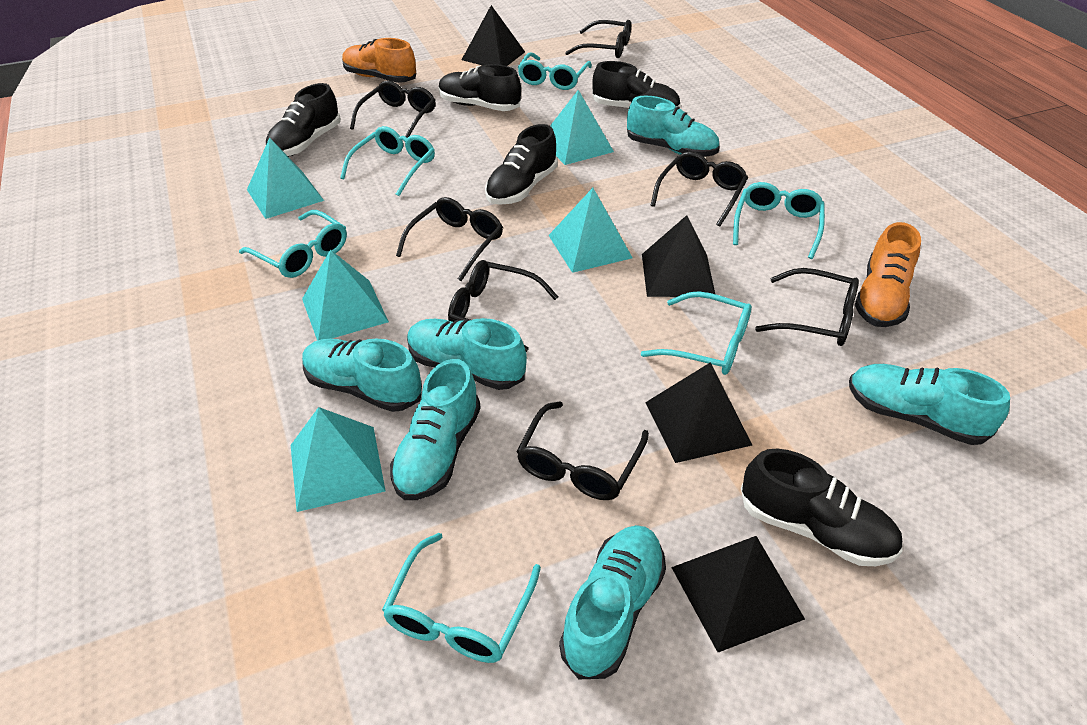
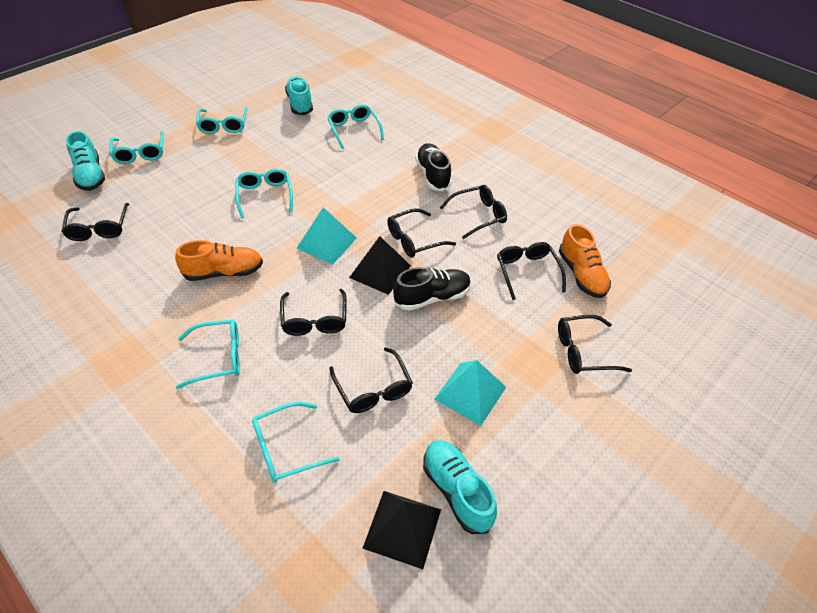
black pyramid: 4 -> 2
black shoe: 5 -> 2
turquoise pyramid: 5 -> 2
turquoise shoe: 6 -> 3

